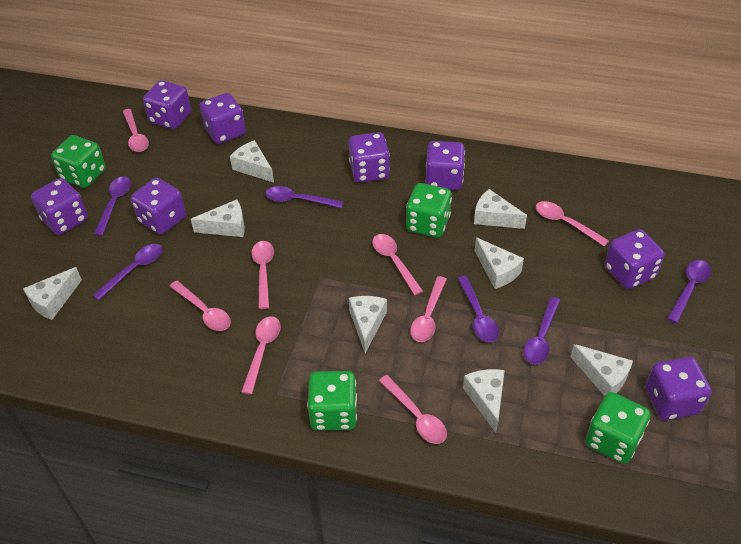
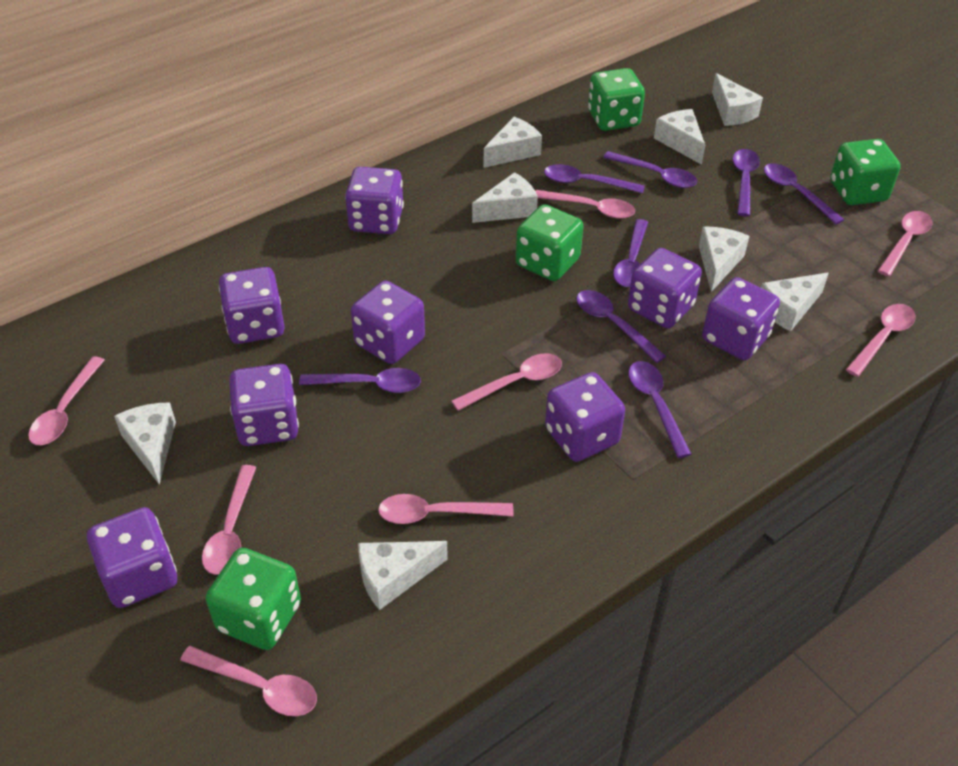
purple spoon: 6 -> 8

